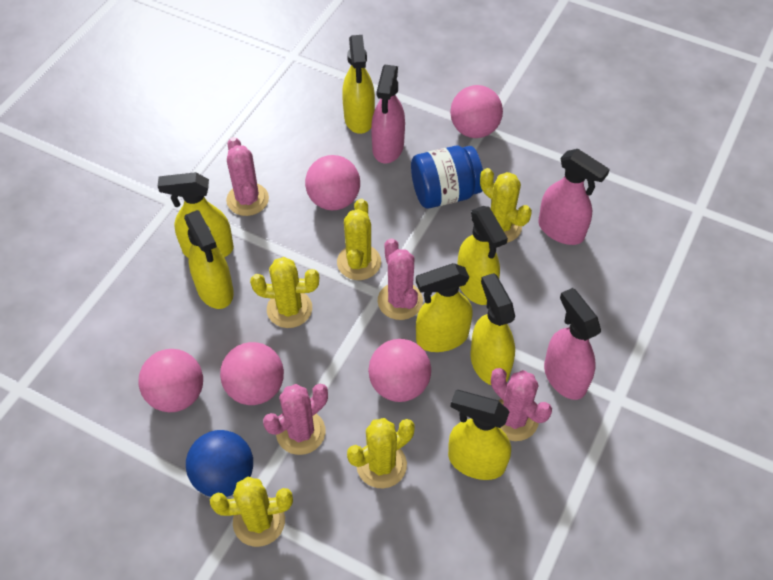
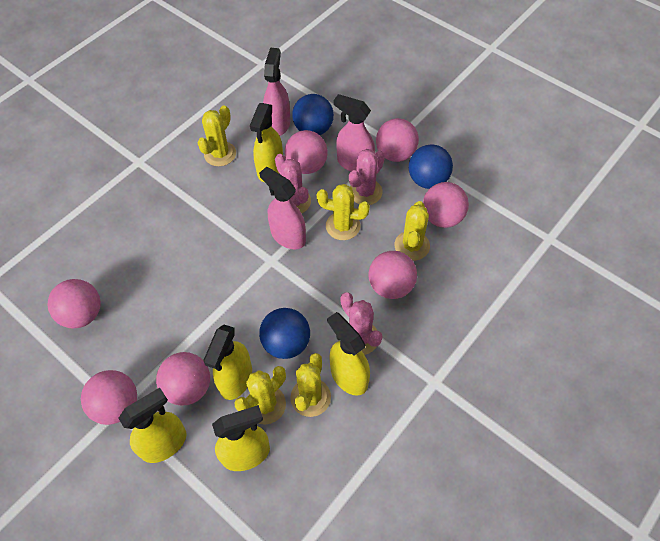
blue ball: 1 -> 3
blue jar: 1 -> 0
pink ball: 5 -> 7
pink cactus: 4 -> 3
yellow spray bottle: 7 -> 5

